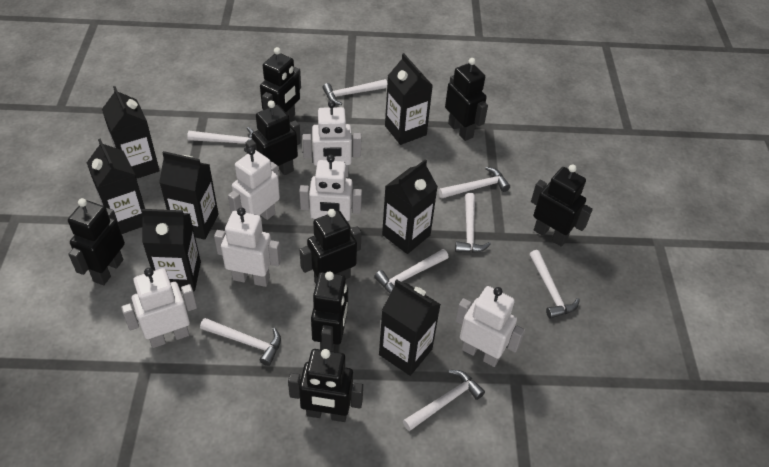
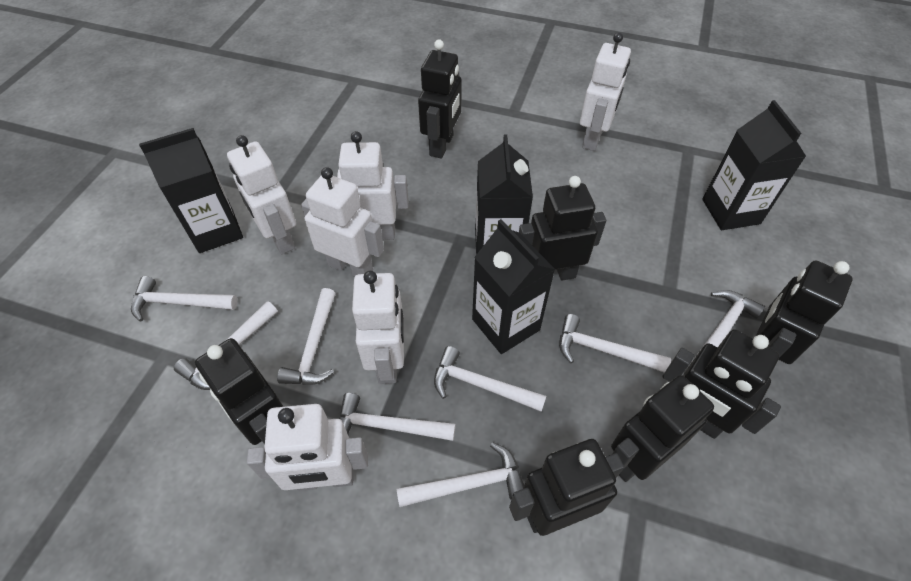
black carton: 7 -> 4
black robot: 8 -> 7

